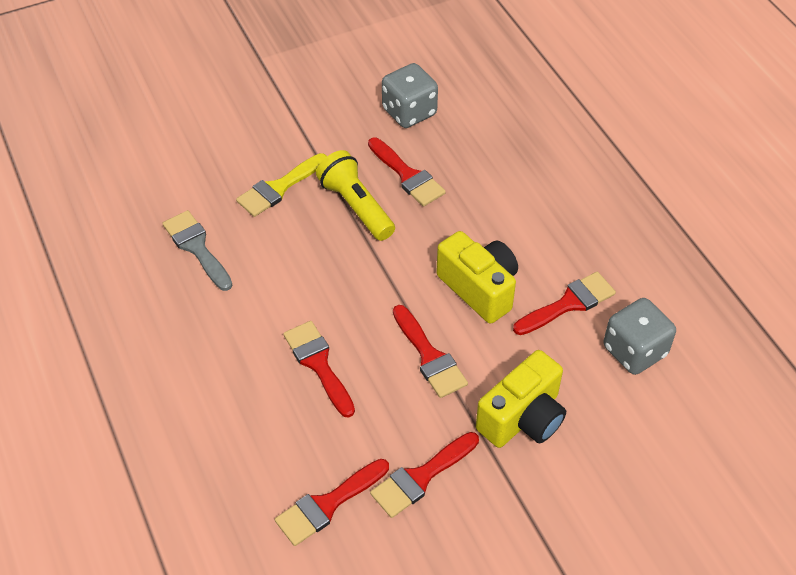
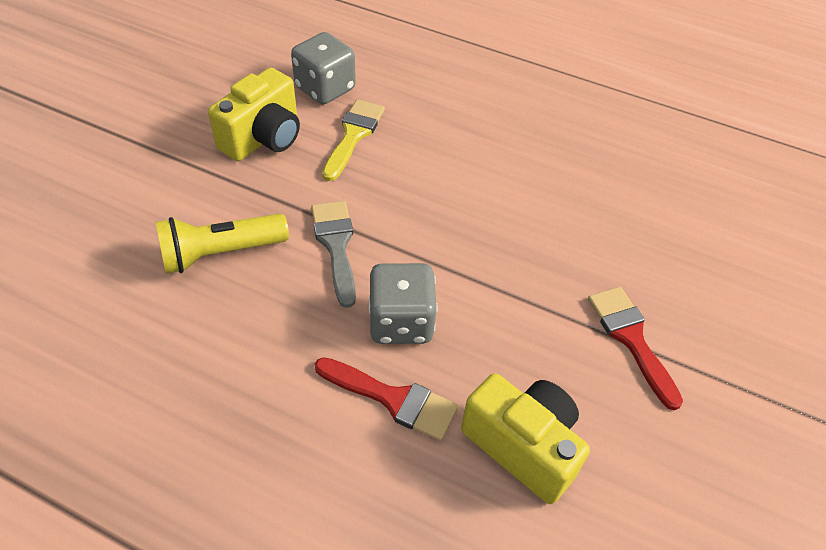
red brush: 6 -> 2

